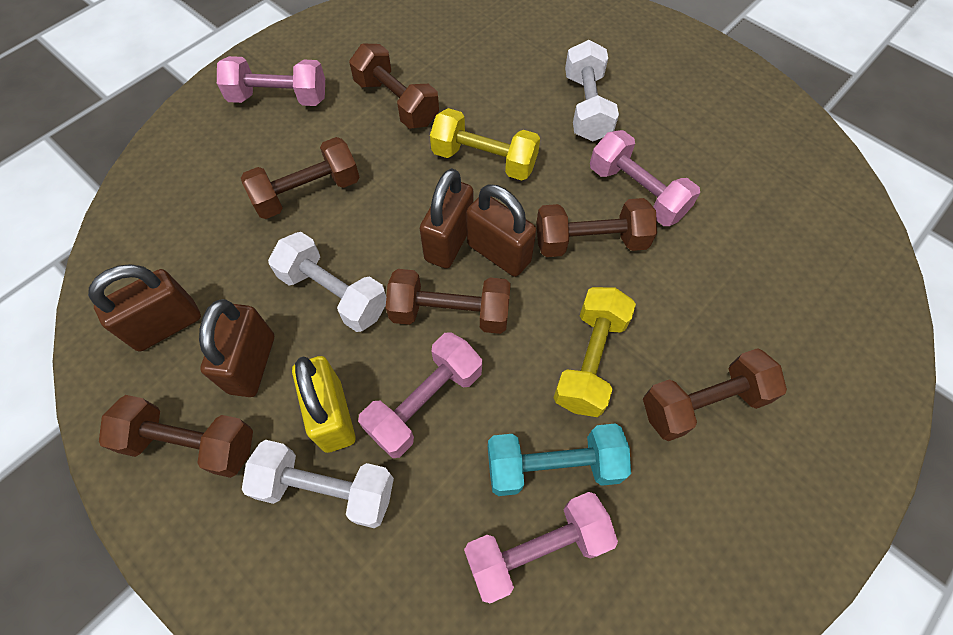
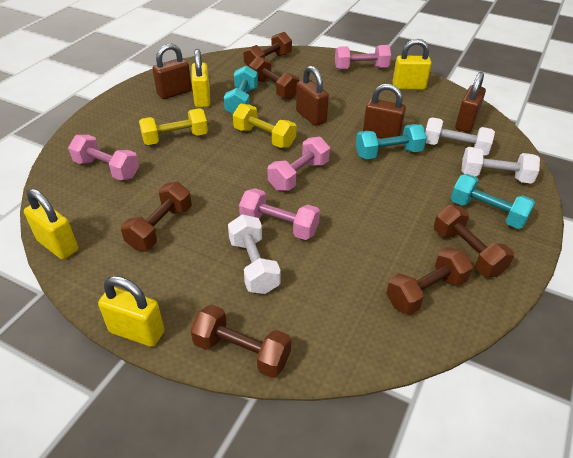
turquoise dumbbell: 1 -> 3
yellow padlock: 1 -> 4

